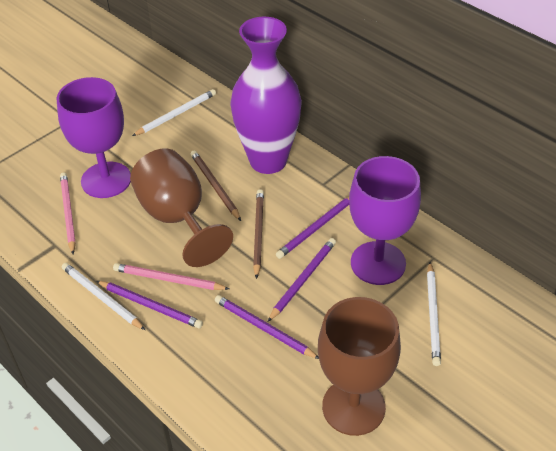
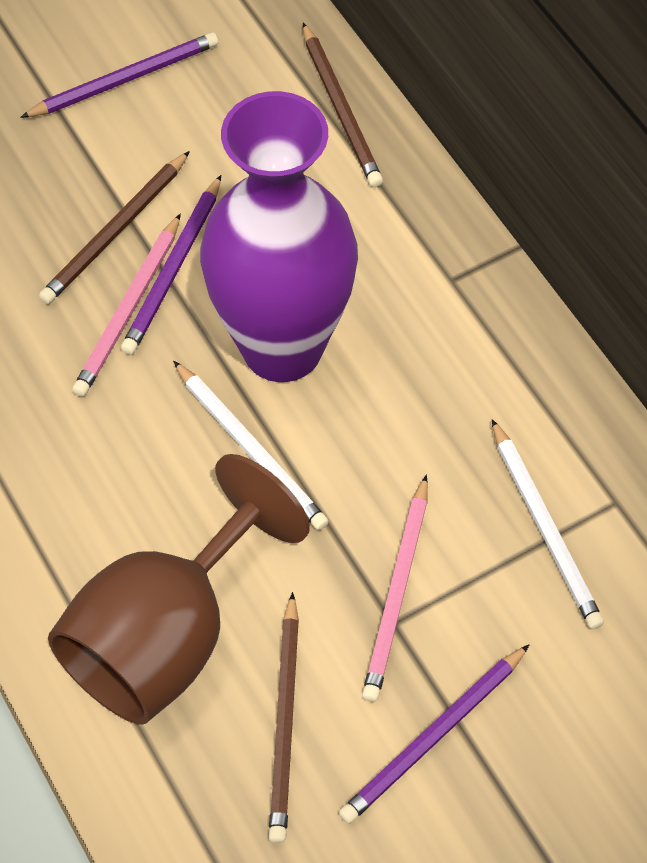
brown goblet: 2 -> 1
brown pencil: 2 -> 3
purple goblet: 2 -> 0
purple pencil: 4 -> 3
white pencil: 3 -> 2

